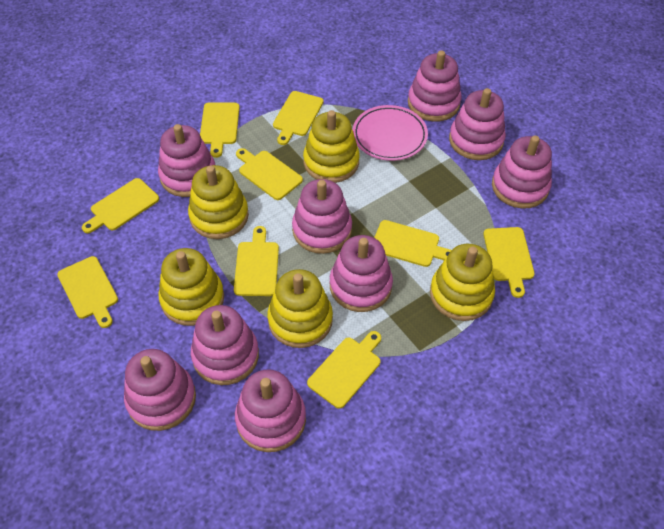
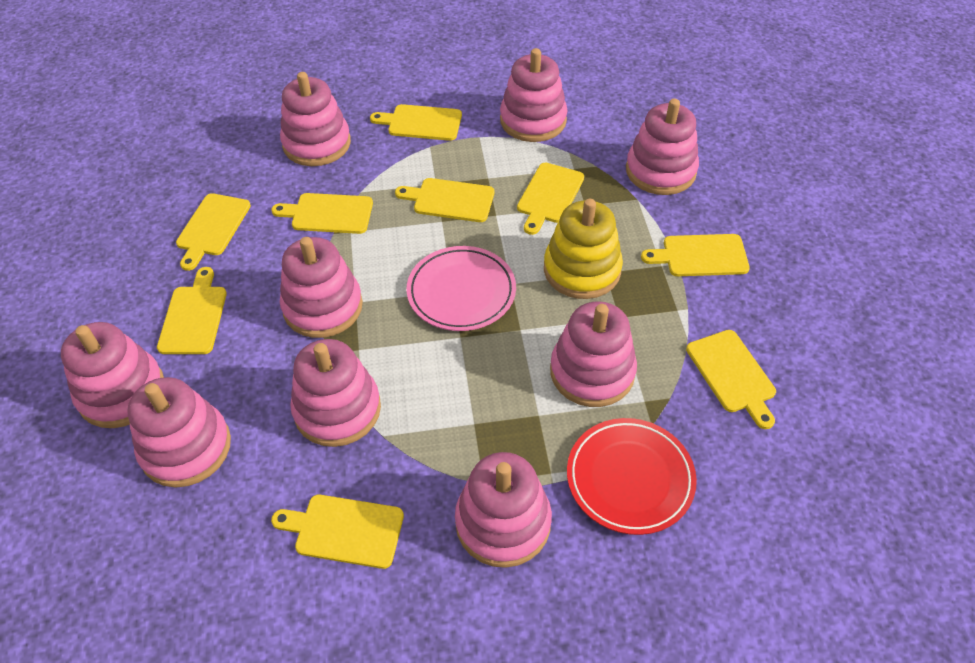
red plate: 0 -> 1
yellow stacking toy: 5 -> 1

